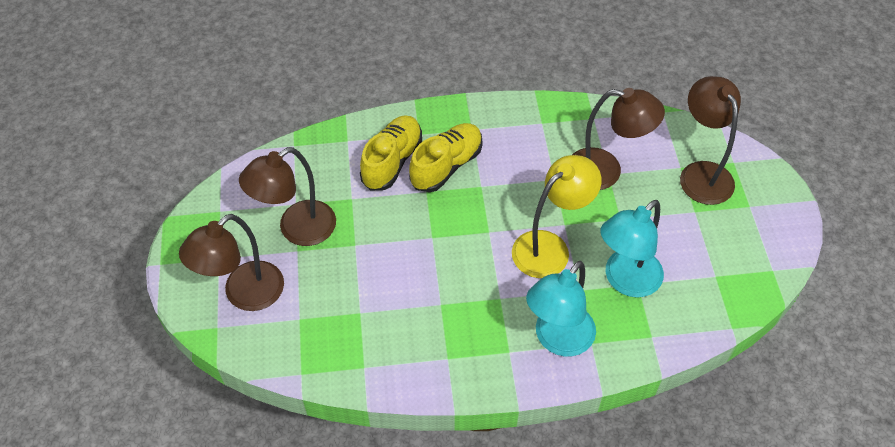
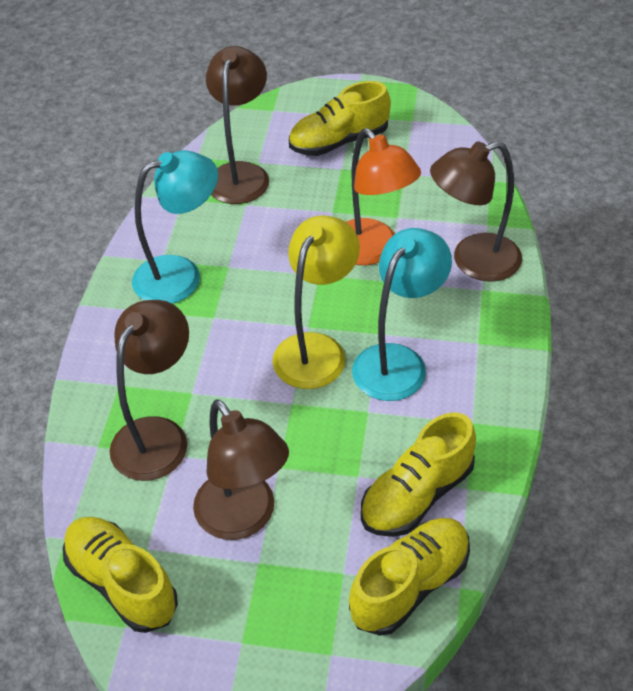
orange lamp: 0 -> 1
yellow shoe: 2 -> 4

